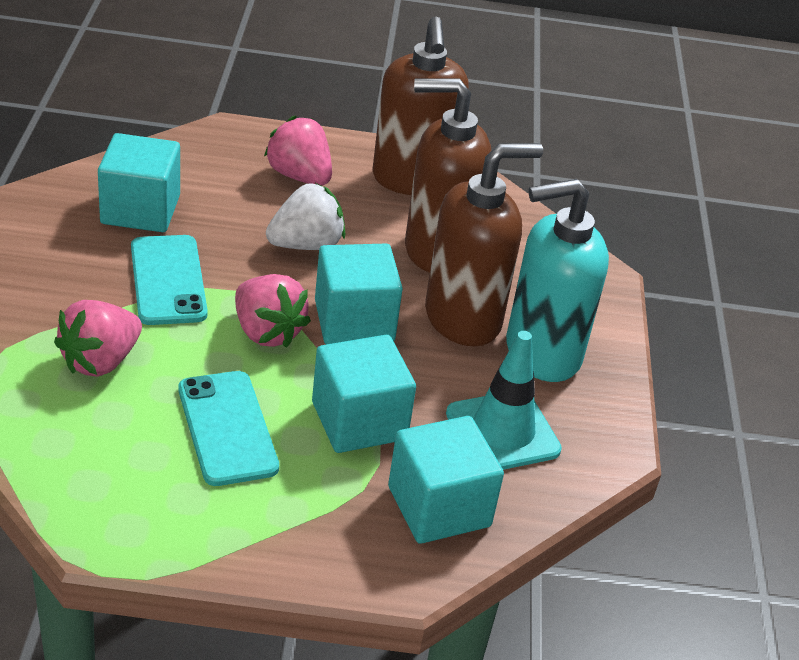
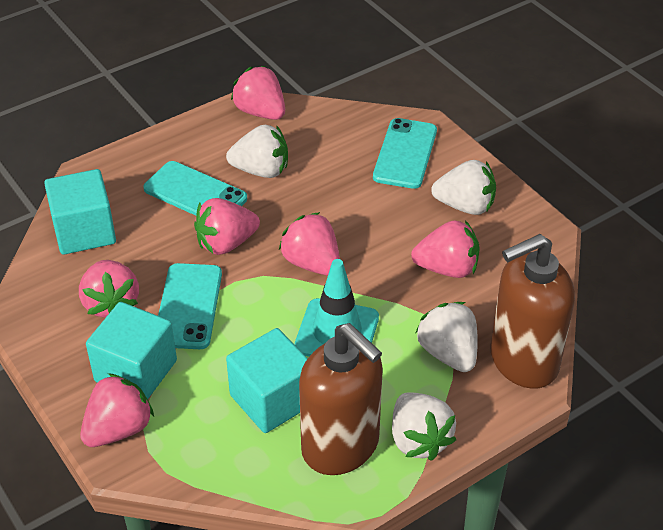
brown soap dispenser: 3 -> 2
pink strawberry: 3 -> 6
turquoise cube: 4 -> 3
turquoise phone: 2 -> 3
turquoise soap dispenser: 1 -> 0
white strawberry: 1 -> 4

